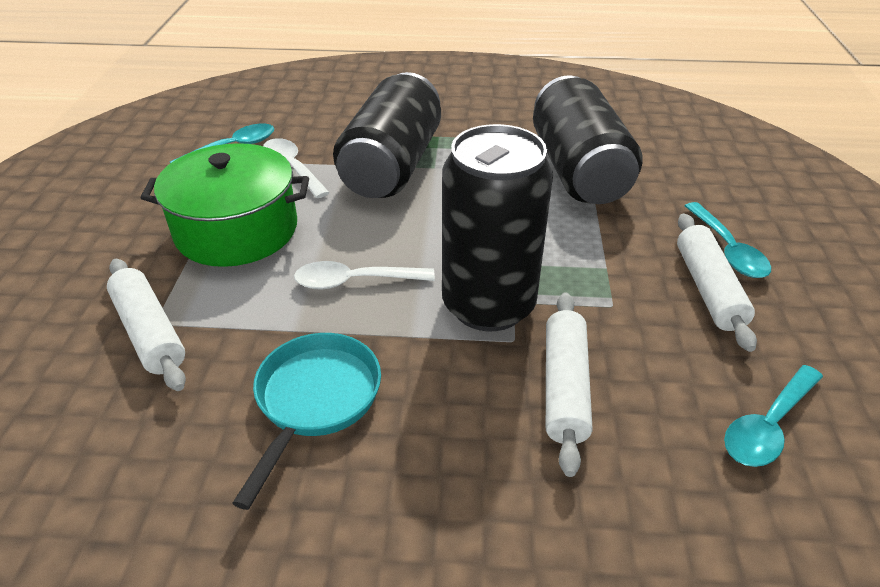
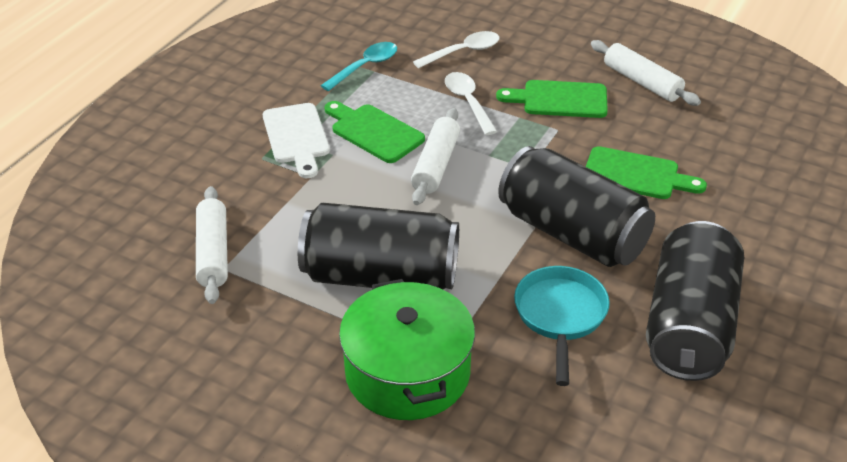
green cutting board: 0 -> 3
turquoise spoon: 3 -> 1
white cutting board: 0 -> 1

